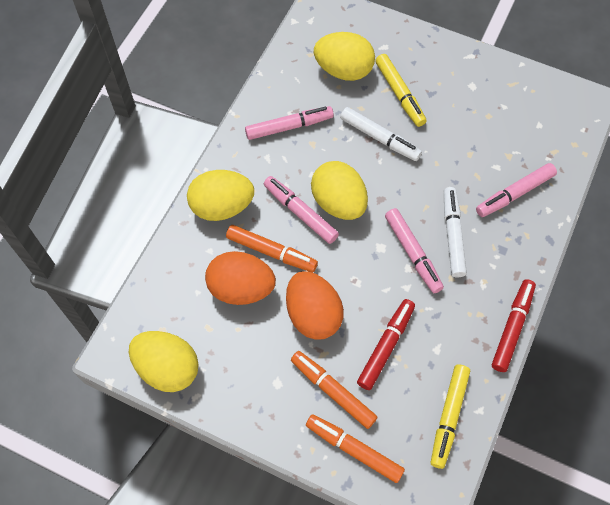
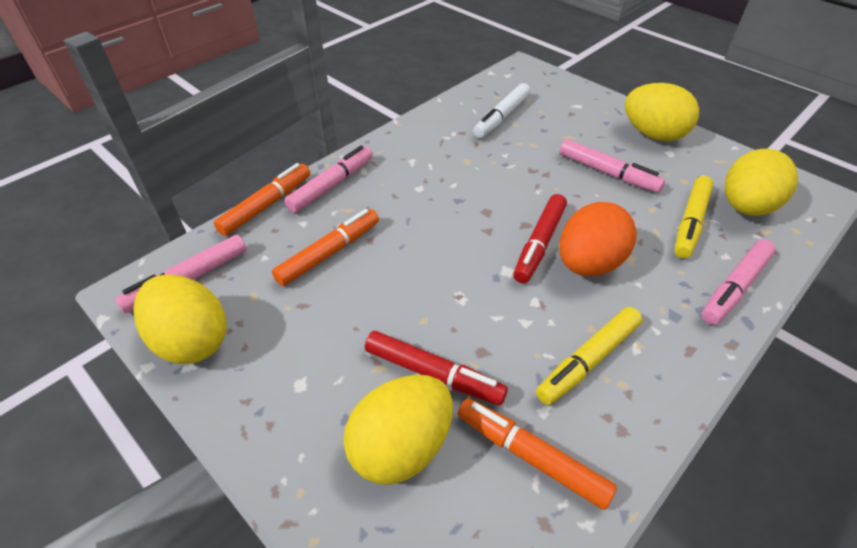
orange egg: 2 -> 1
white marker: 2 -> 1

